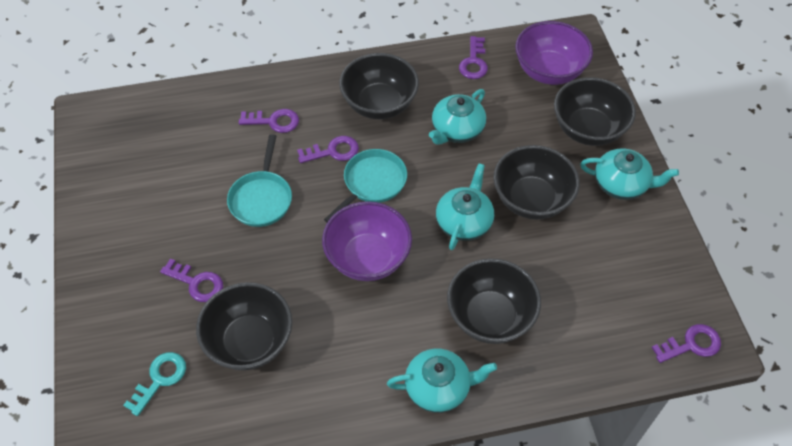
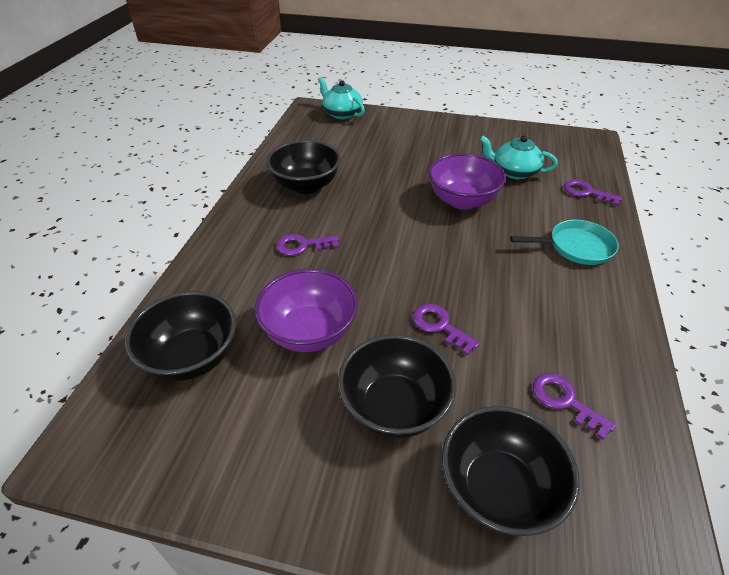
black bowl: 5 -> 4
purple key: 5 -> 4
turquoise key: 1 -> 0
turquoise pan: 2 -> 1
turquoise teapot: 4 -> 2

